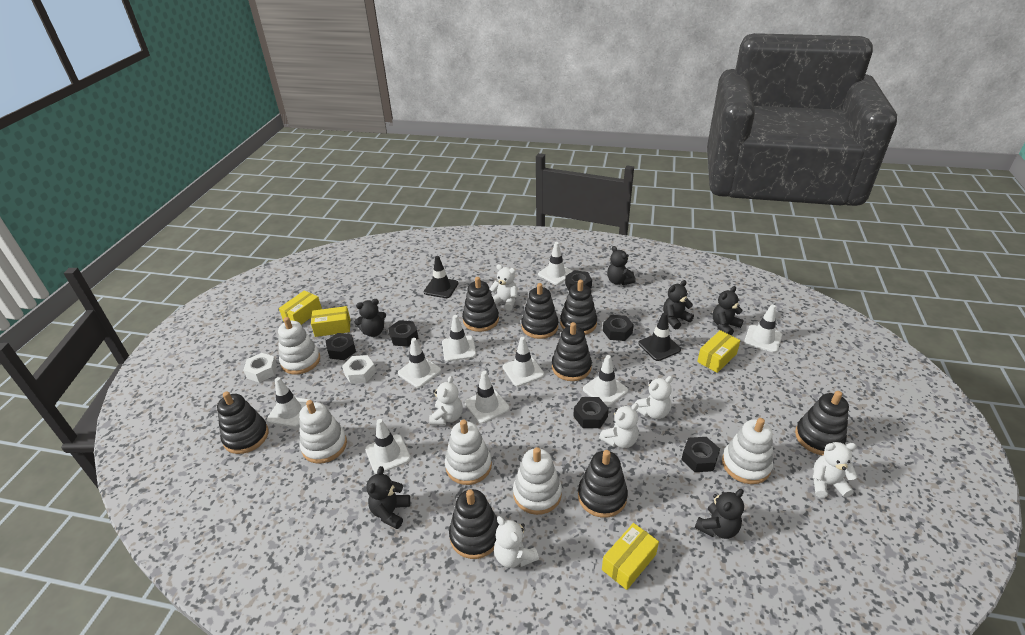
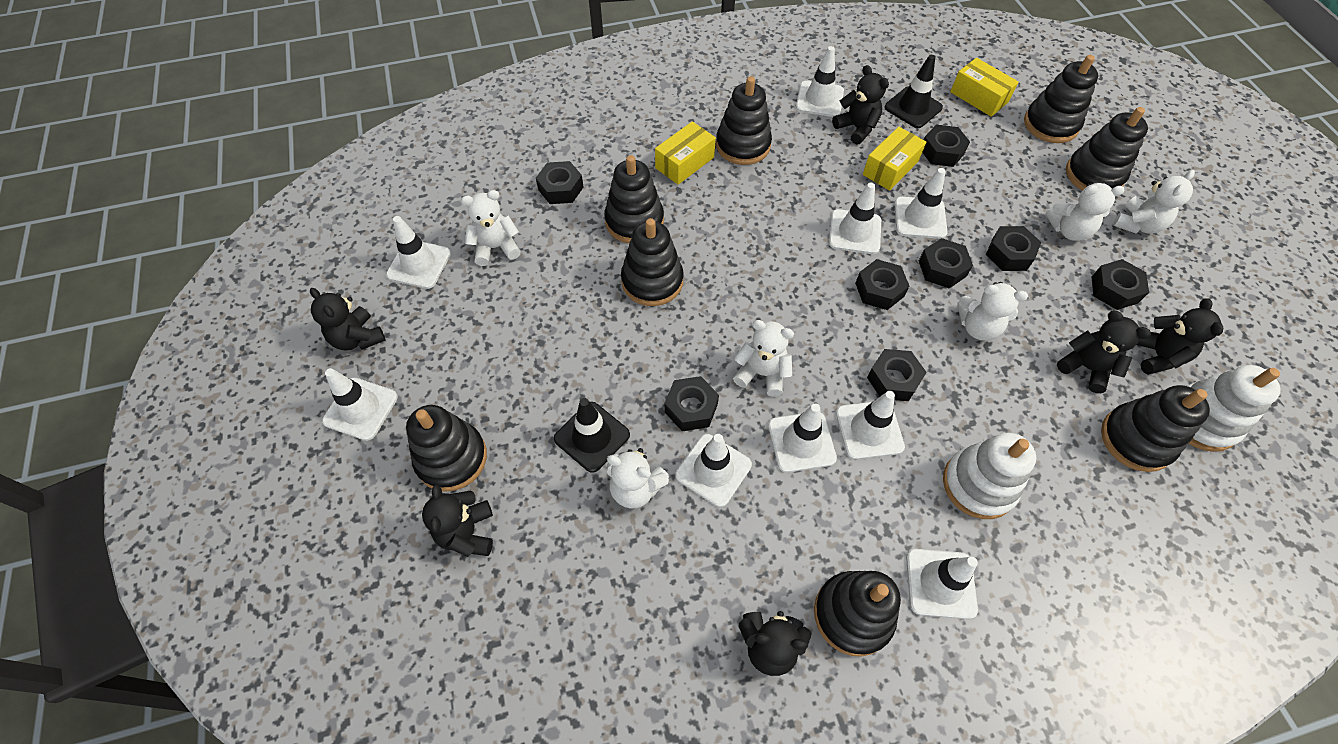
black nut: 6 -> 8
white nut: 2 -> 0
white stacking toy: 5 -> 2
yellow box: 4 -> 3

